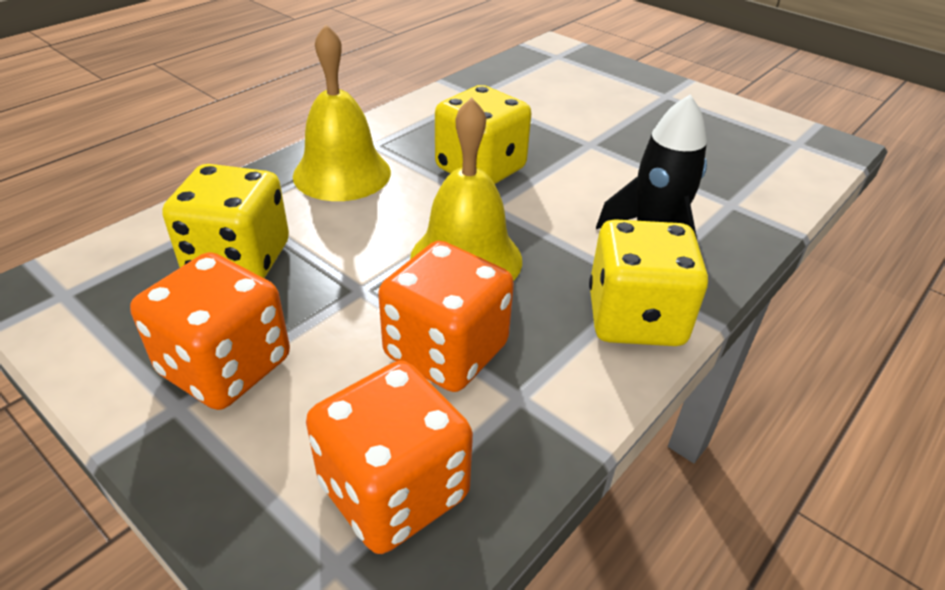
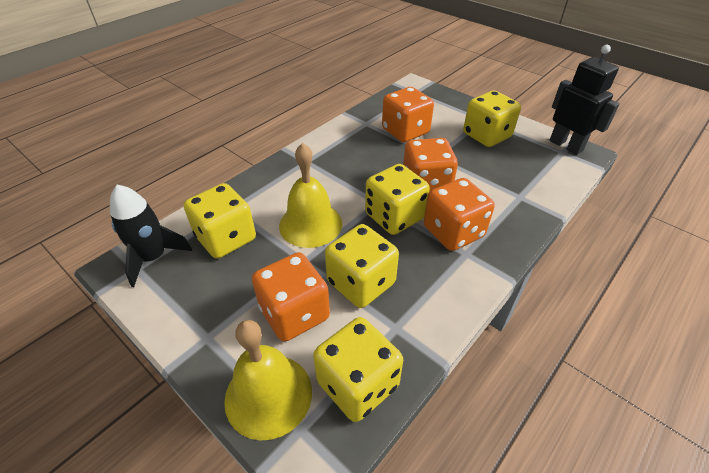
black robot: 0 -> 1
orange dice: 3 -> 4
yellow dice: 3 -> 5

